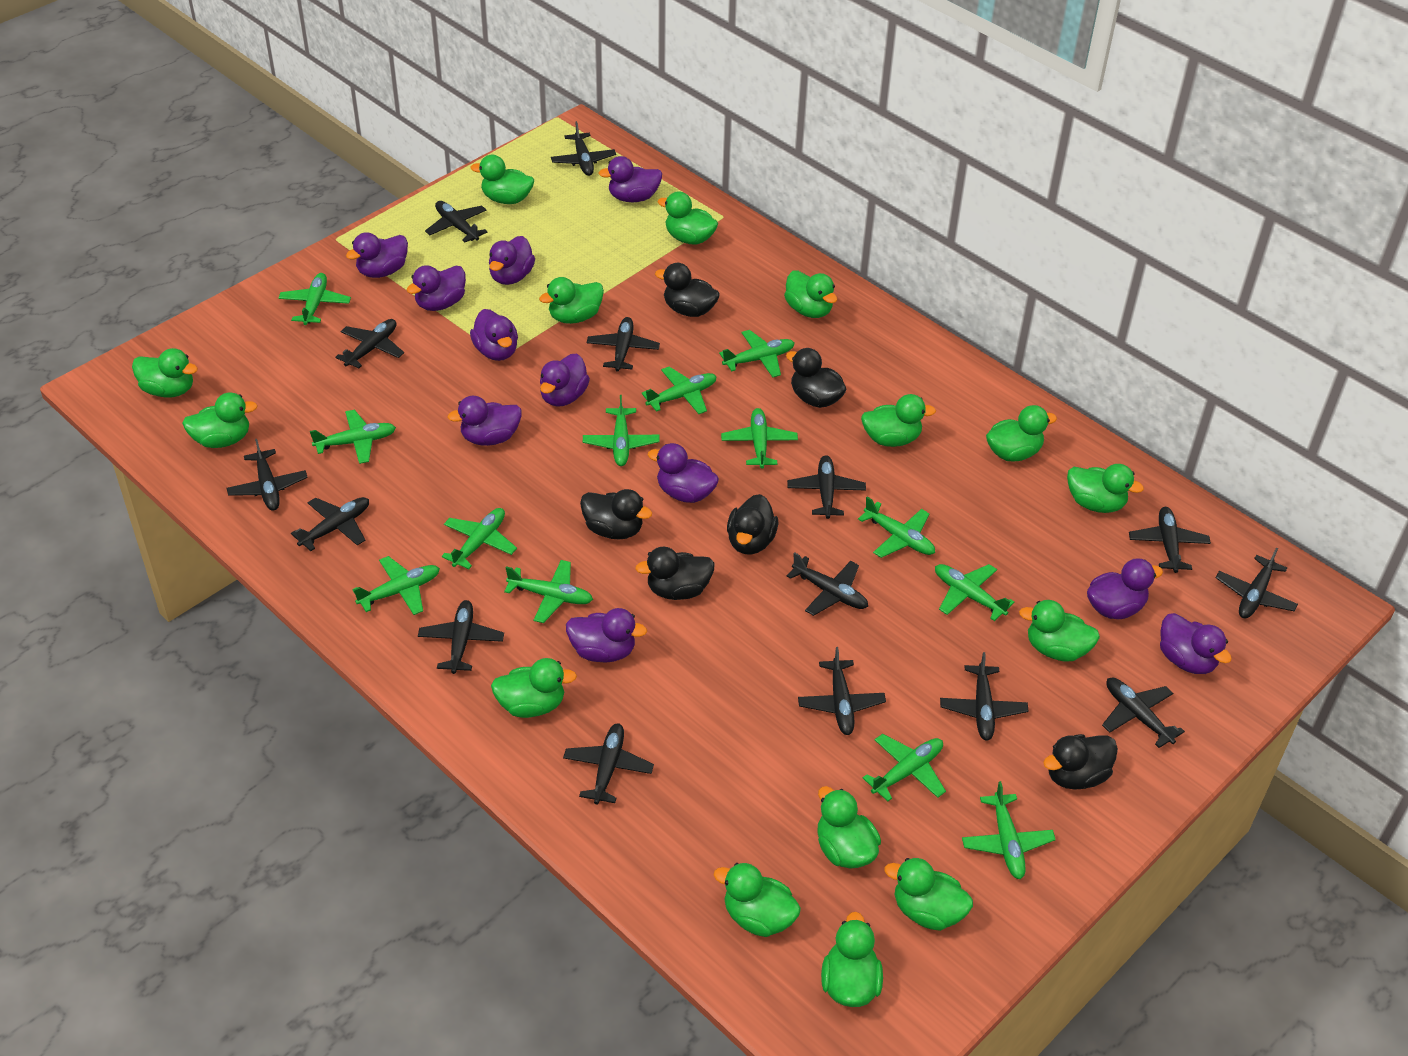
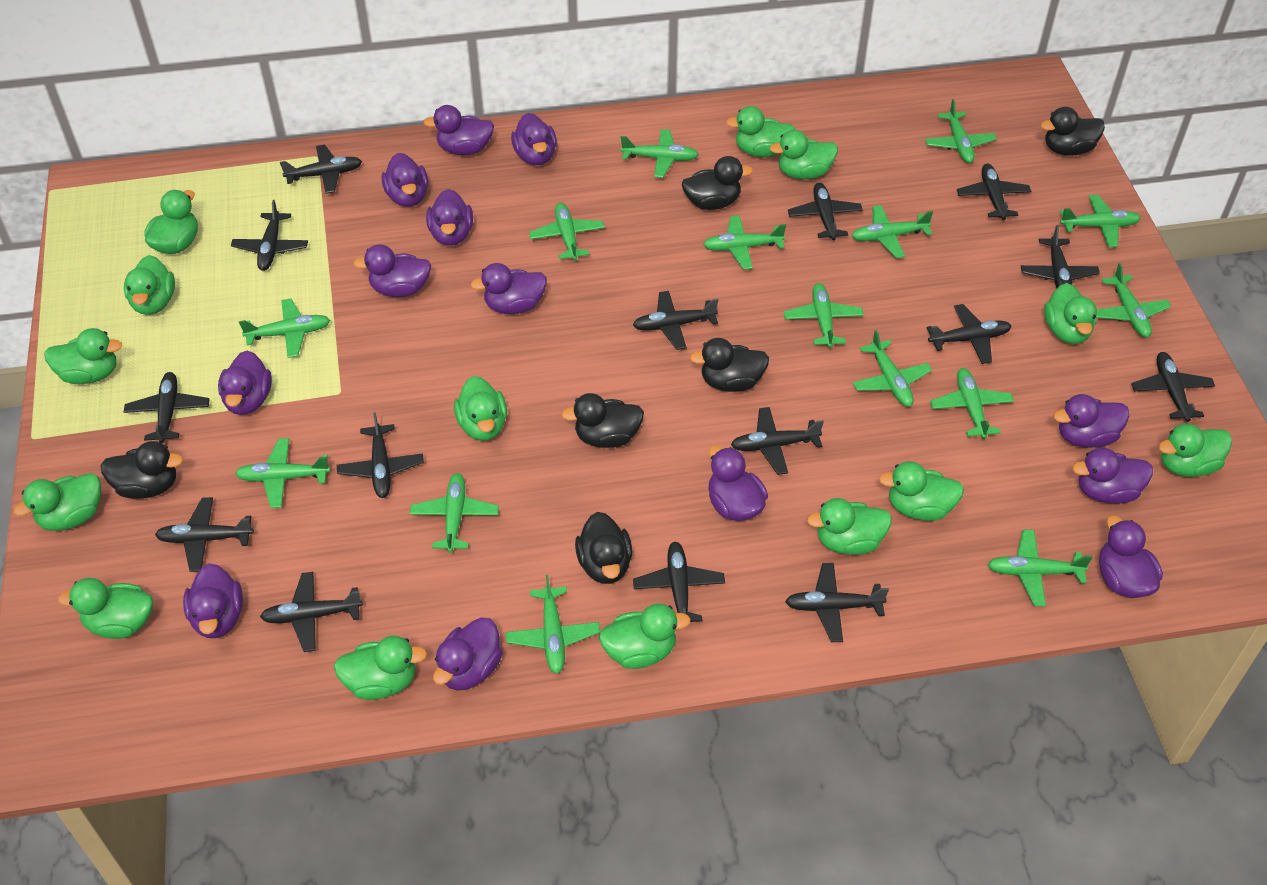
green duck: 15 -> 14
green plane: 13 -> 15
purple duck: 11 -> 13

